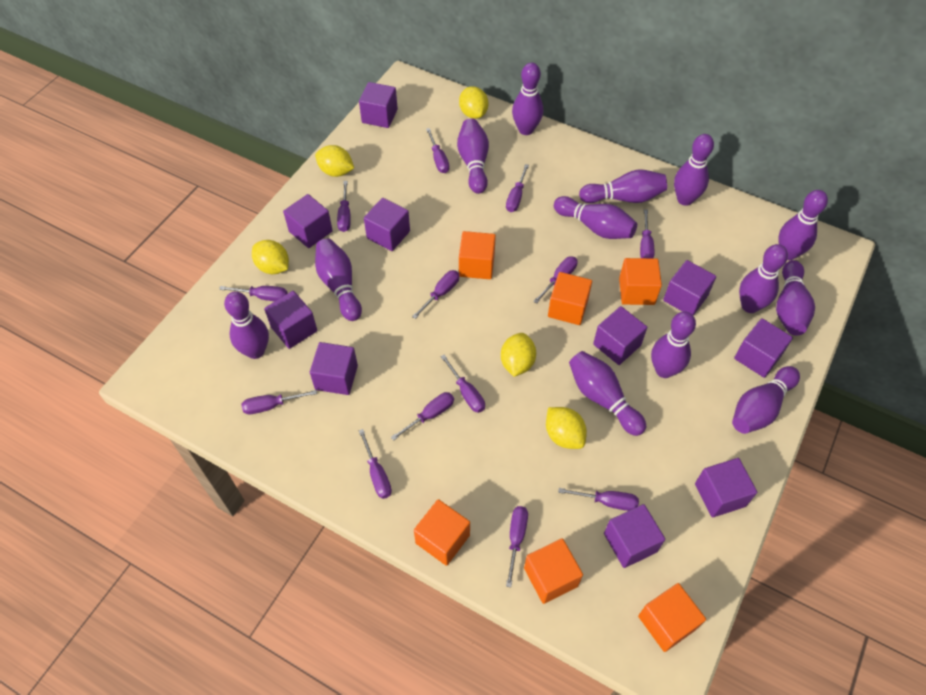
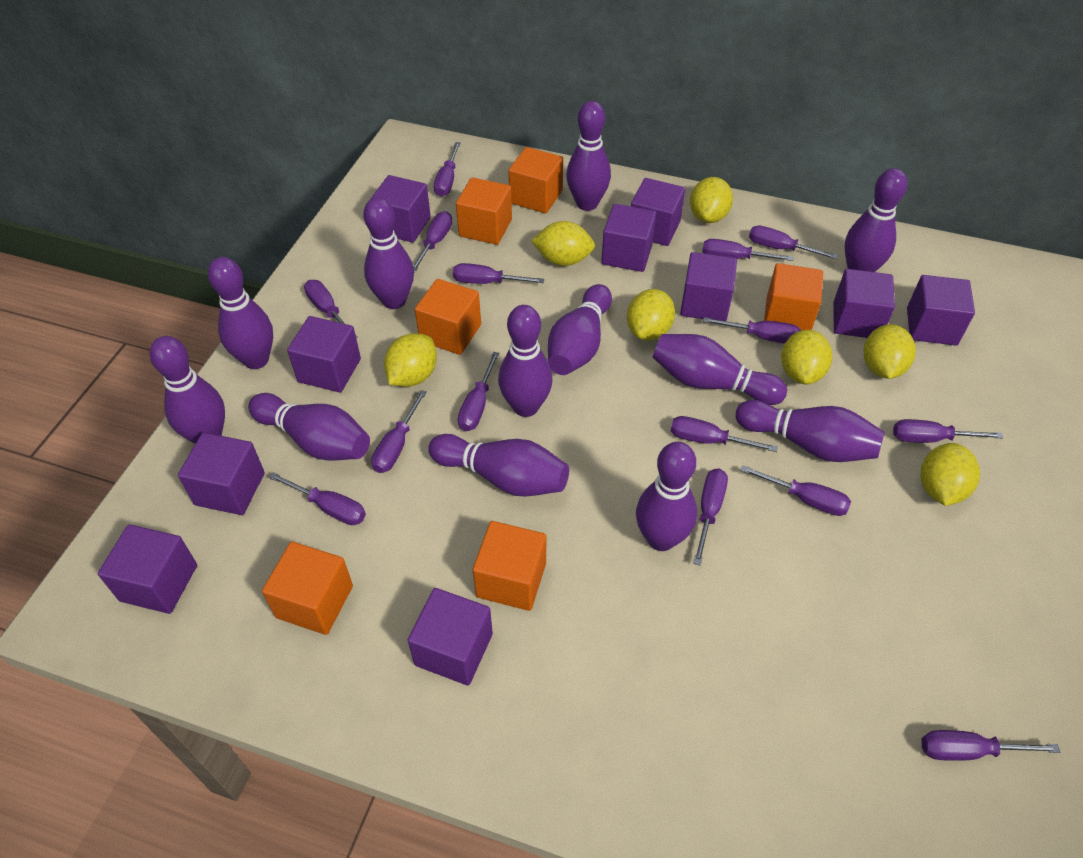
purple bowling pin: 13 -> 12
purple screwdriver: 13 -> 15
yellow lemon: 5 -> 7

